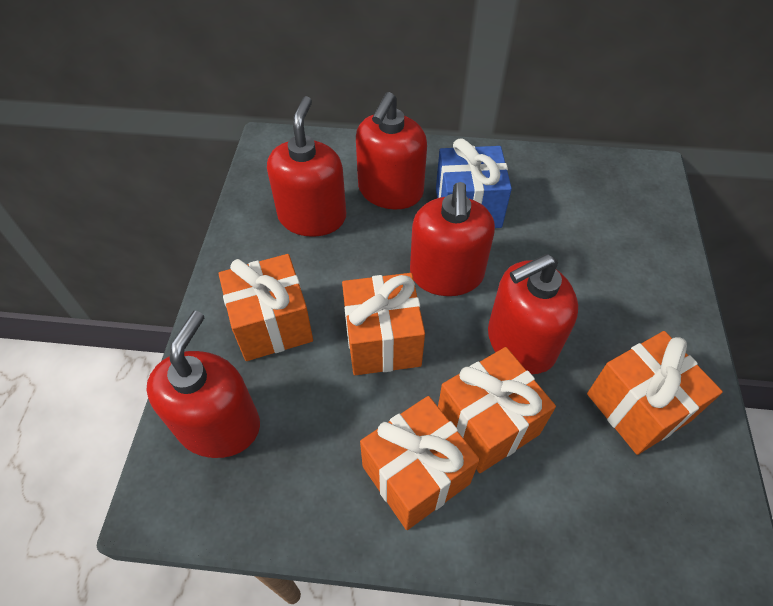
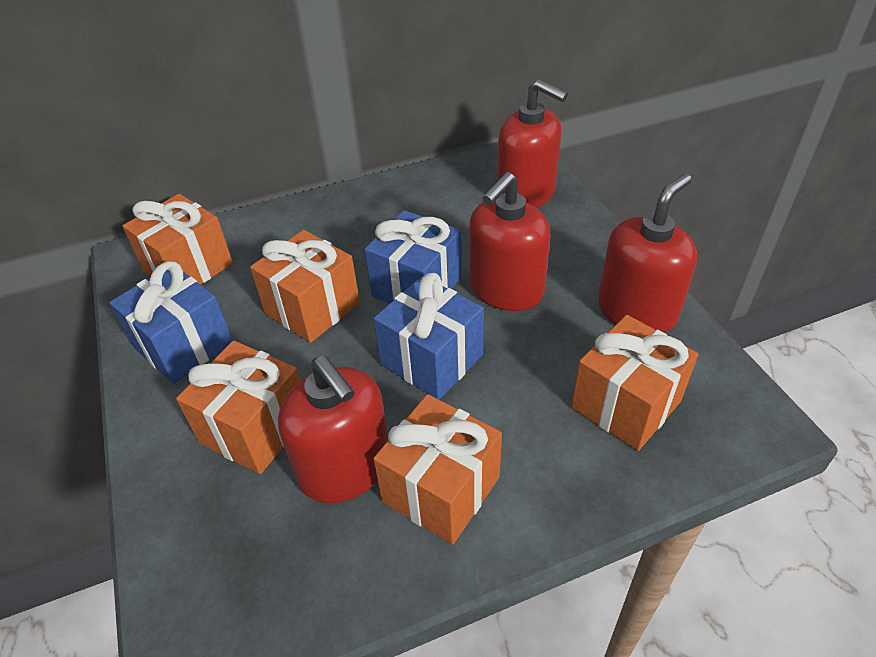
blue gift: 1 -> 3
red soap dispenser: 5 -> 4

